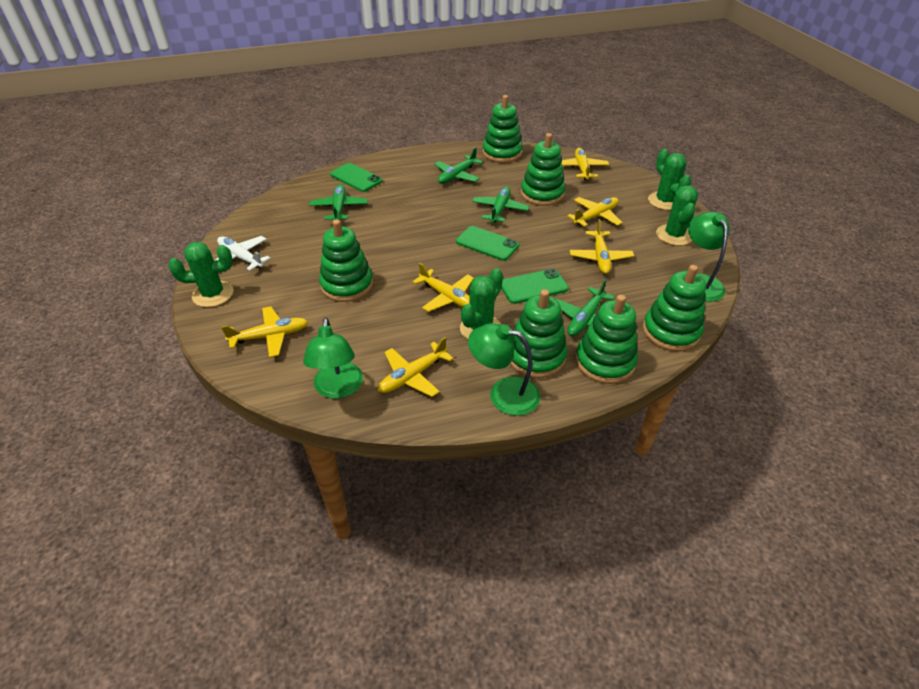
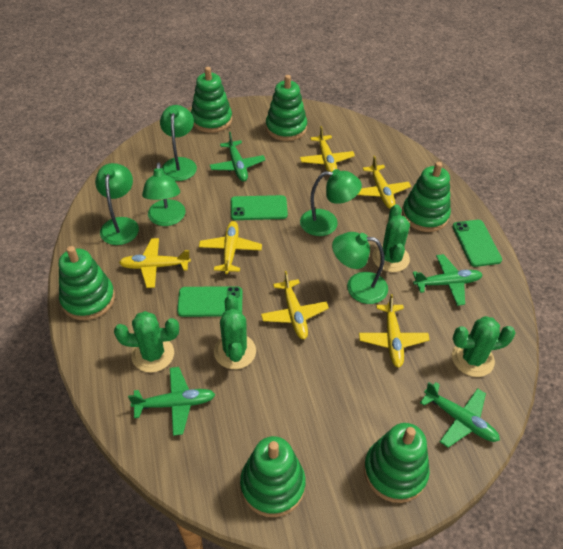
green lamp: 3 -> 5
white plane: 1 -> 0

